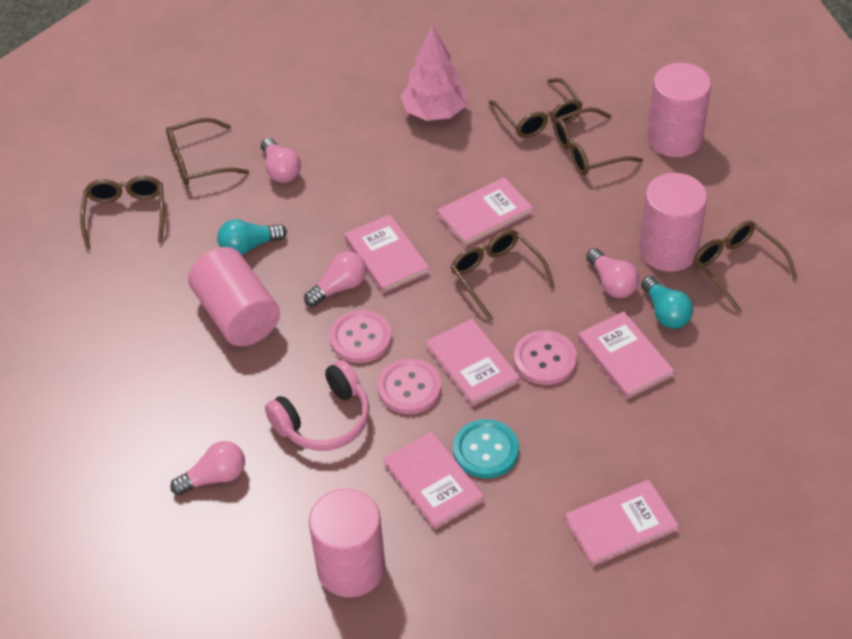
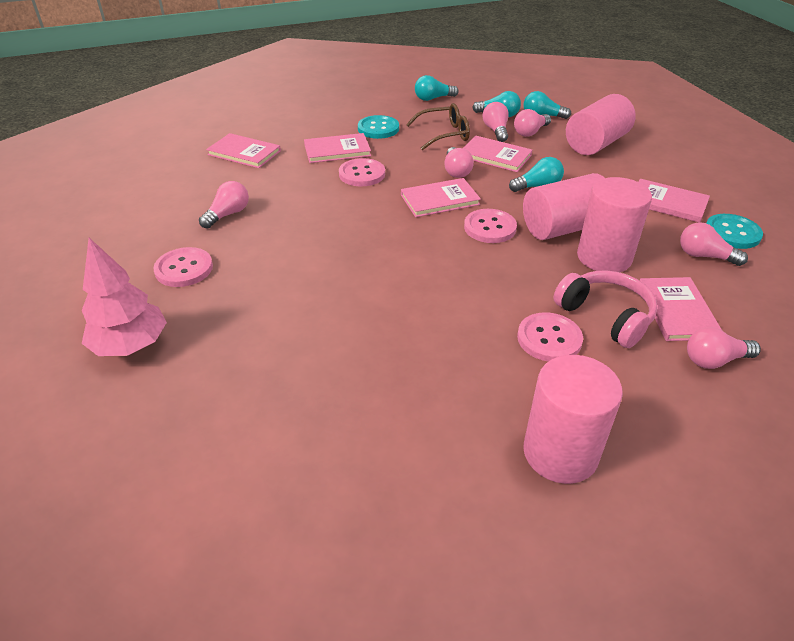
brown glasses: 6 -> 1
pink button: 3 -> 4
pink light bulb: 4 -> 6
turquoise button: 1 -> 2
turquoise light bulb: 2 -> 4

